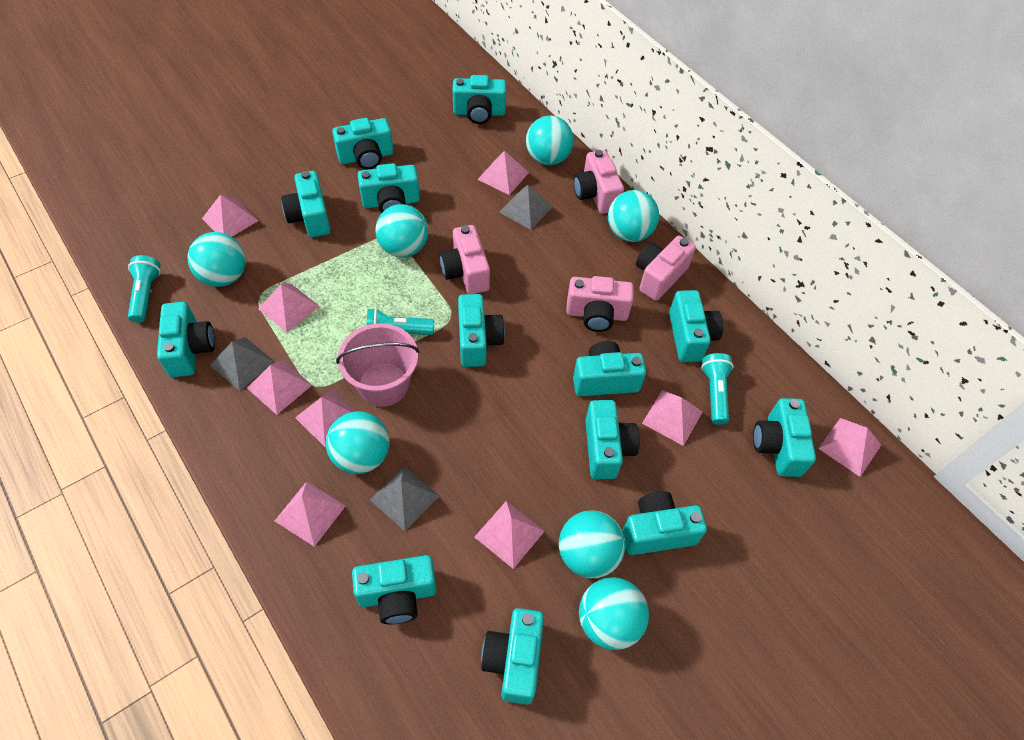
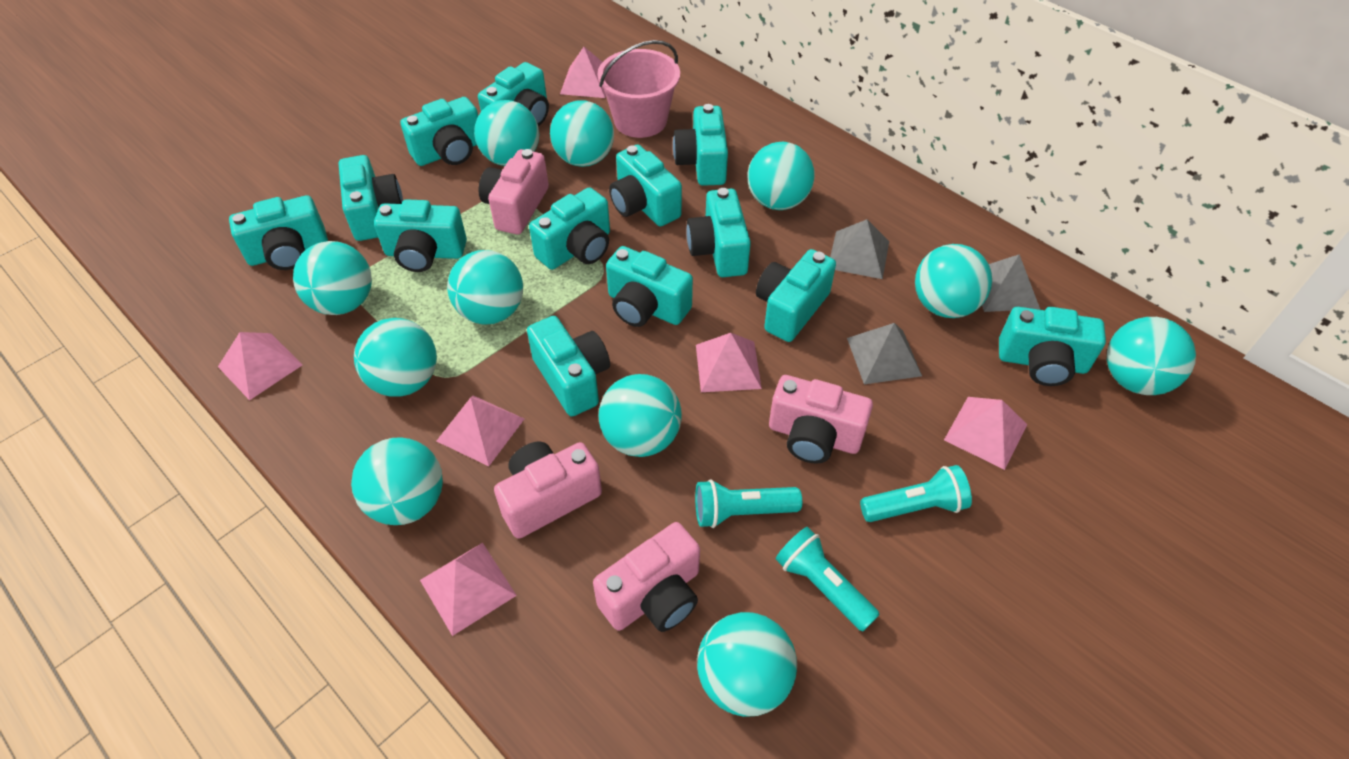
pink pyramid: 9 -> 6
turquoise ball: 7 -> 11

